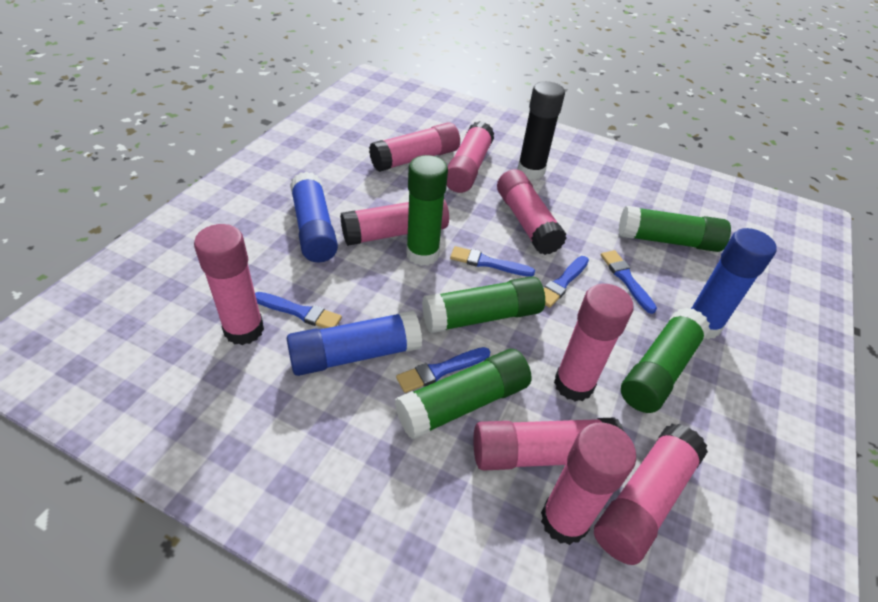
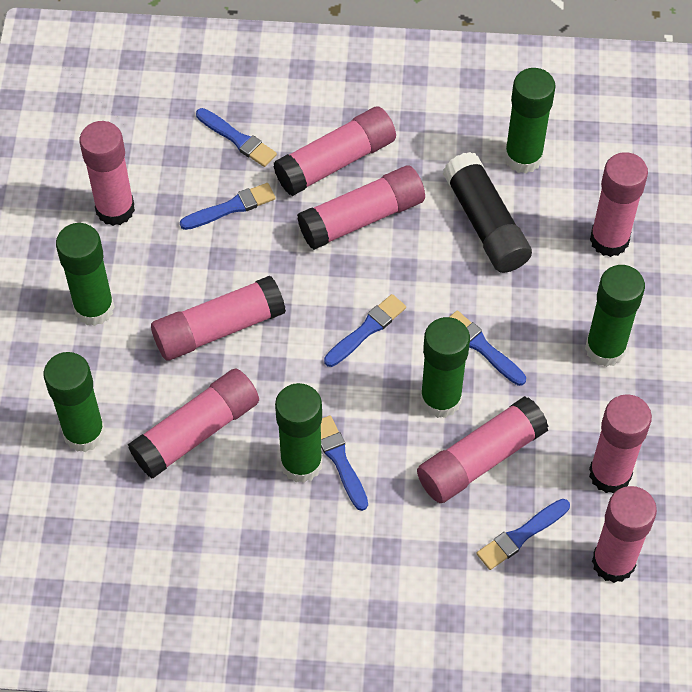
blue brush: 5 -> 6
blue glue stick: 3 -> 0
green glue stick: 5 -> 6

